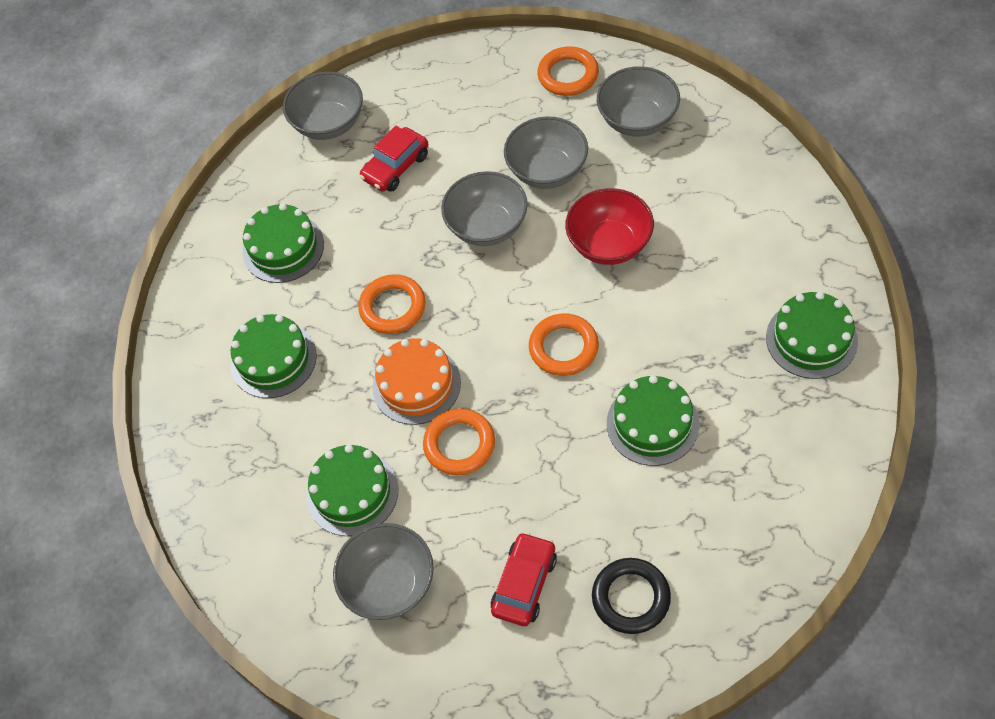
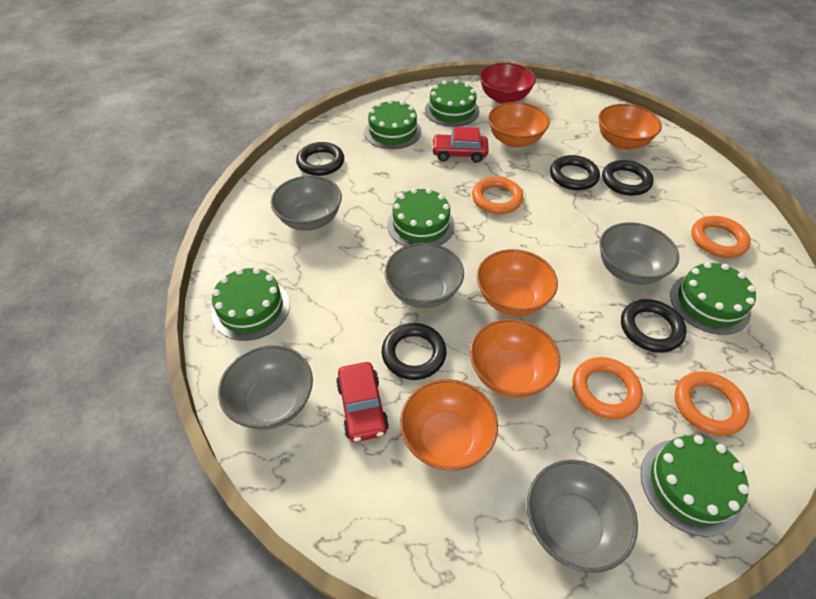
black ring: 1 -> 5
green cake: 5 -> 6
orange bowl: 0 -> 5
orange cake: 1 -> 0

